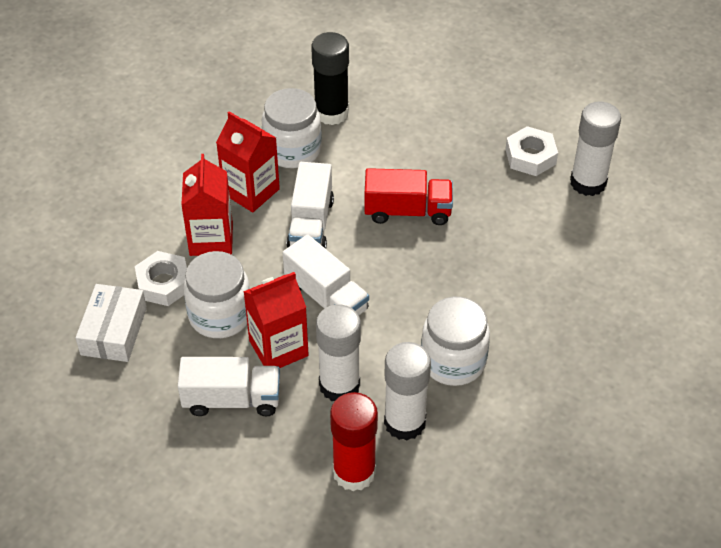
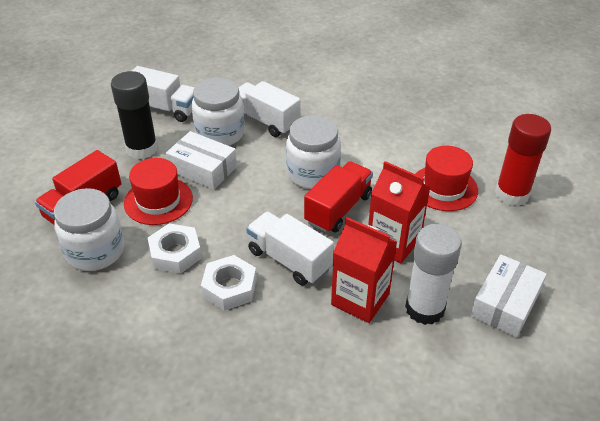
red carton: 3 -> 2
red hat: 0 -> 2
red truck: 1 -> 2
white box: 1 -> 2
white glue stick: 3 -> 1

